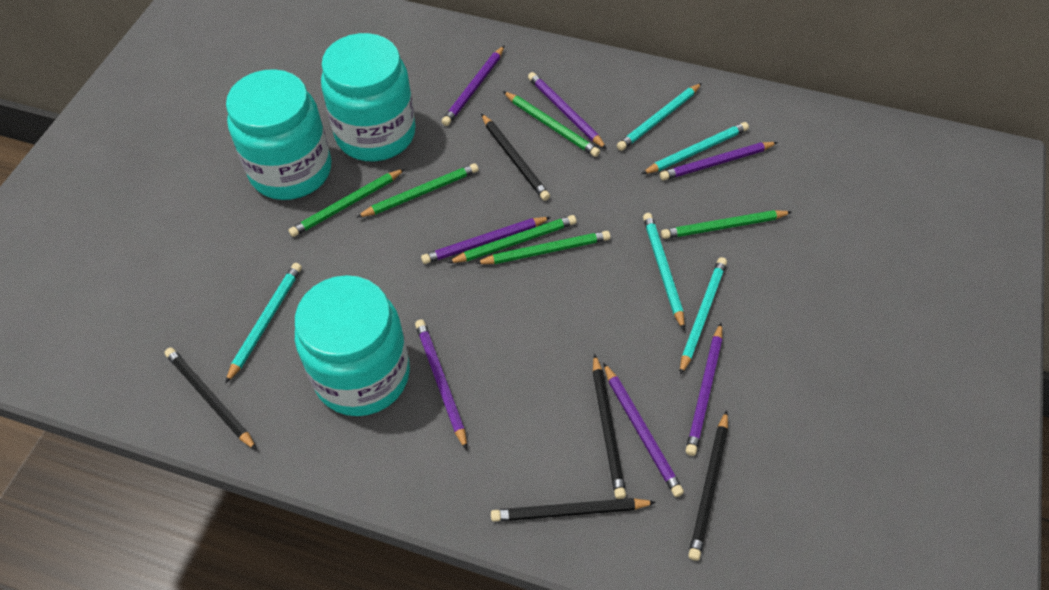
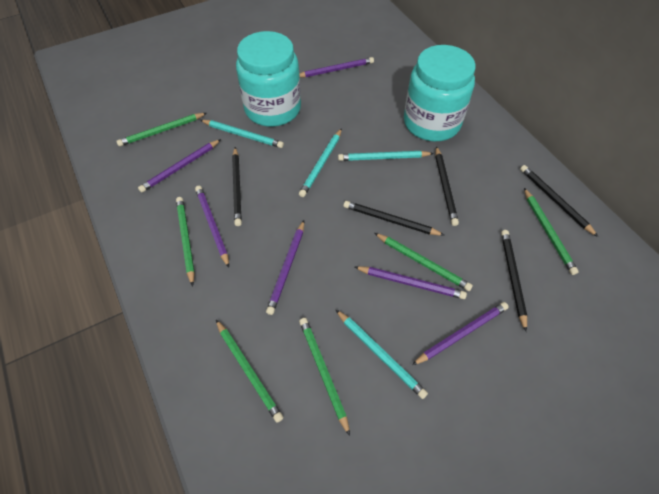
purple pencil: 7 -> 6
turquoise jar: 3 -> 2
turquoise pencil: 5 -> 4

